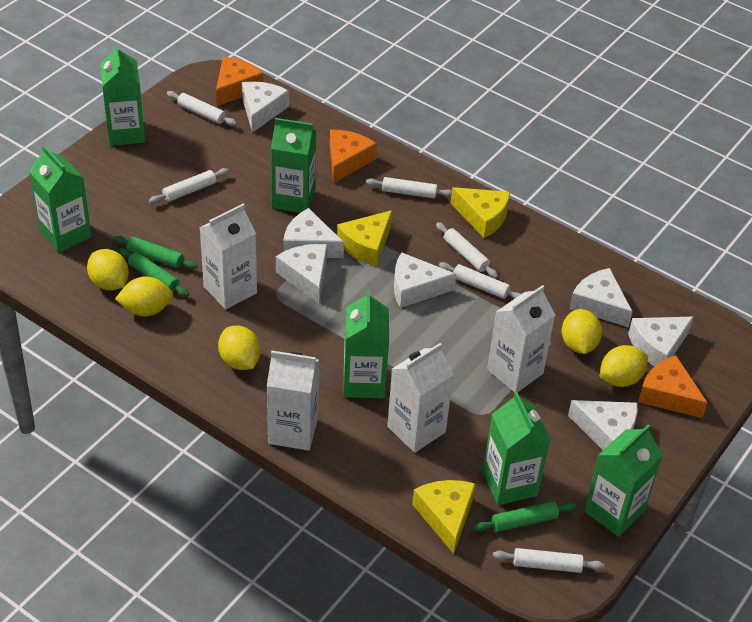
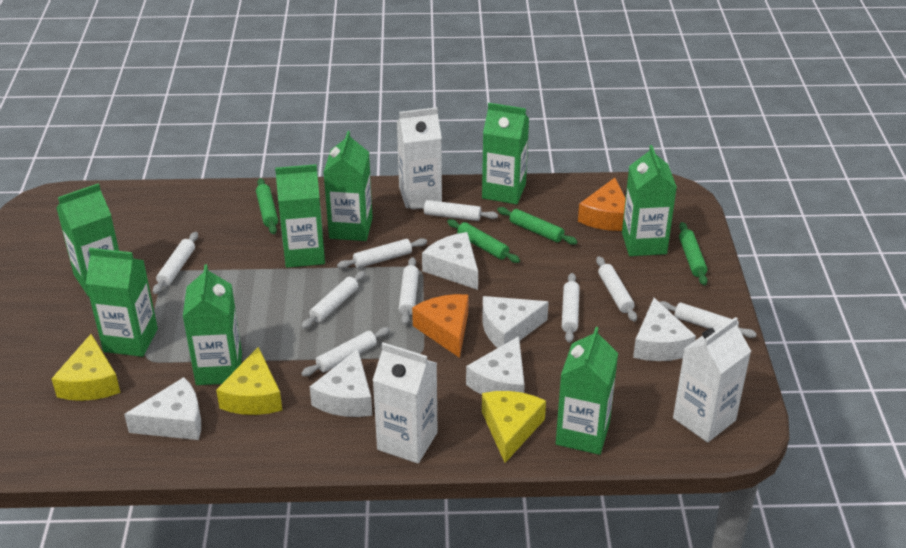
green carton: 6 -> 8
green rolling pin: 3 -> 4
orange cheese: 3 -> 2
white carton: 4 -> 3
white cheese: 7 -> 6
white rolling pin: 6 -> 9
yellow lemon: 5 -> 0

